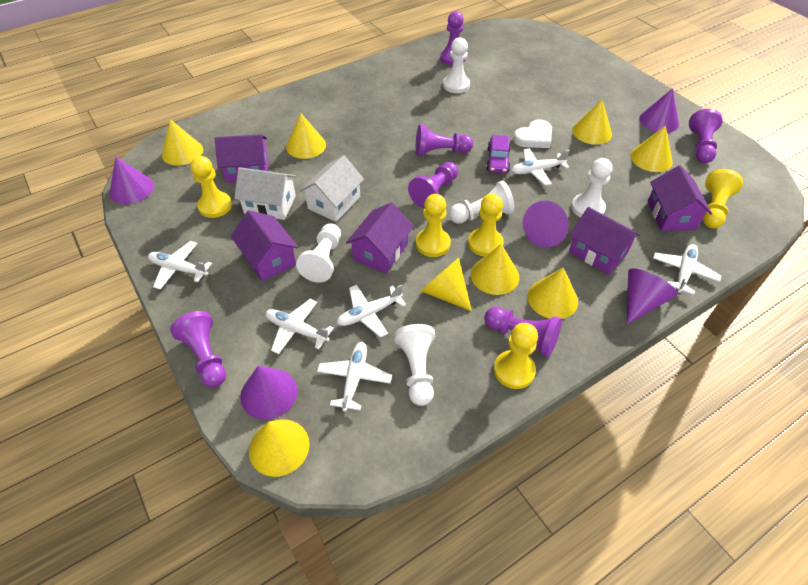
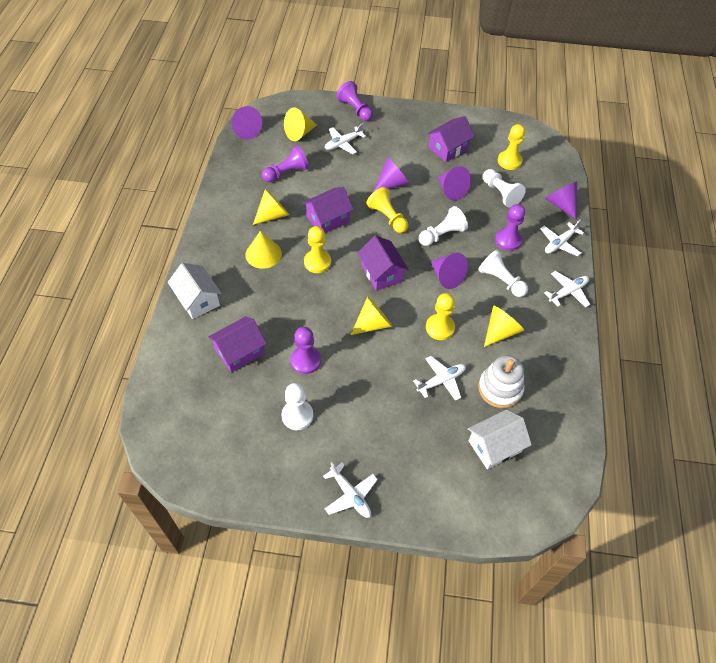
purple car: 1 -> 0
purple house: 5 -> 4
purple pawn: 6 -> 4
white heart: 1 -> 0
white pawn: 5 -> 4
white plane: 6 -> 5
white stacking toy: 0 -> 1
yellow cone: 8 -> 5
yellow pawn: 5 -> 4

